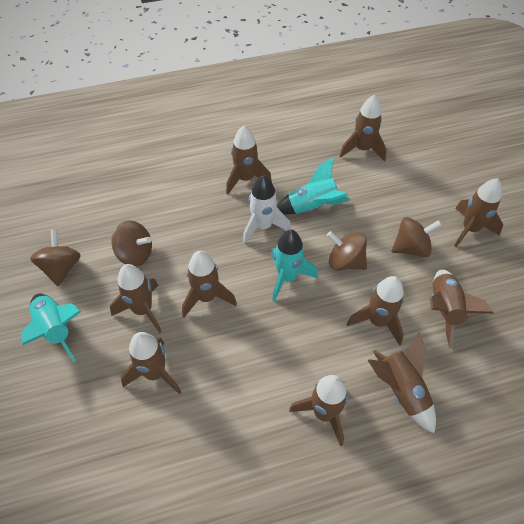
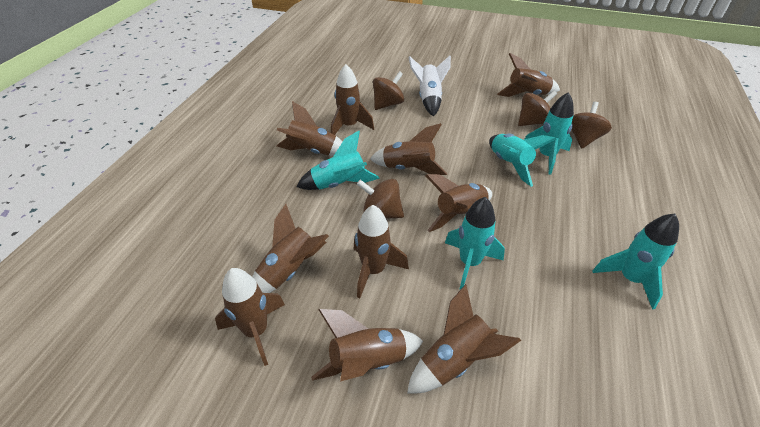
turquoise rocket: 3 -> 5

